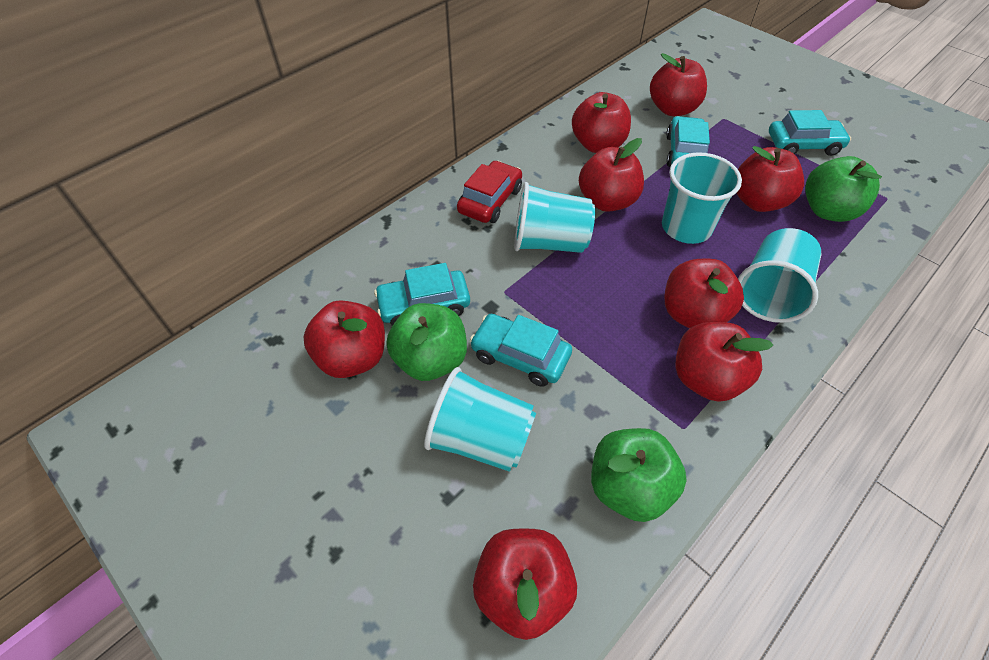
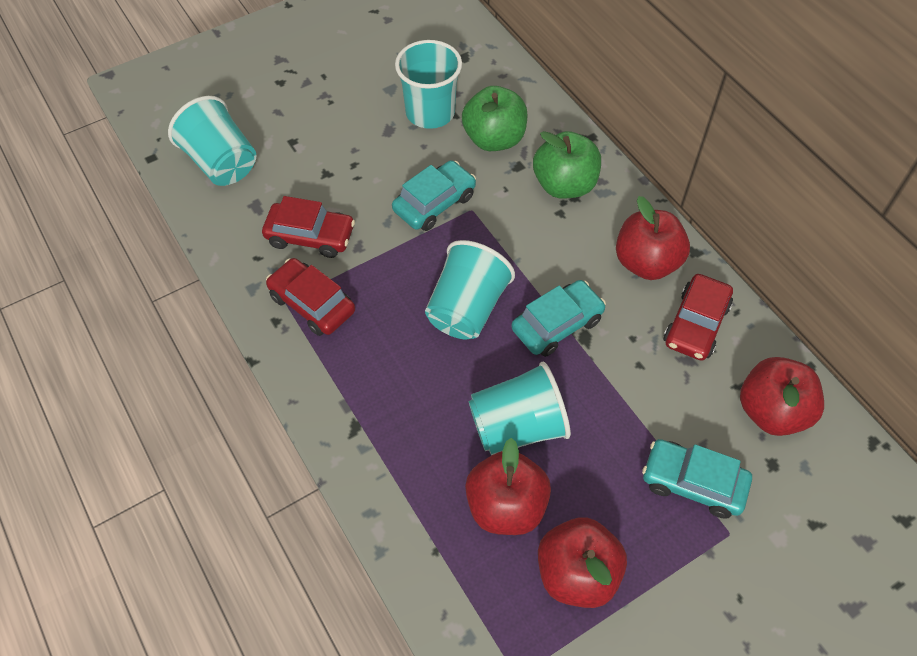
green apple: 3 -> 2
red apple: 8 -> 4
red car: 1 -> 3
turquoise car: 4 -> 3

